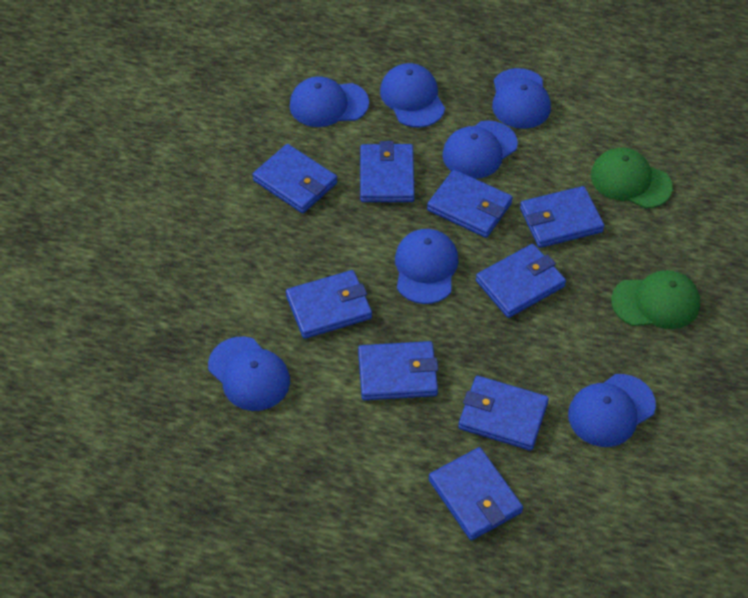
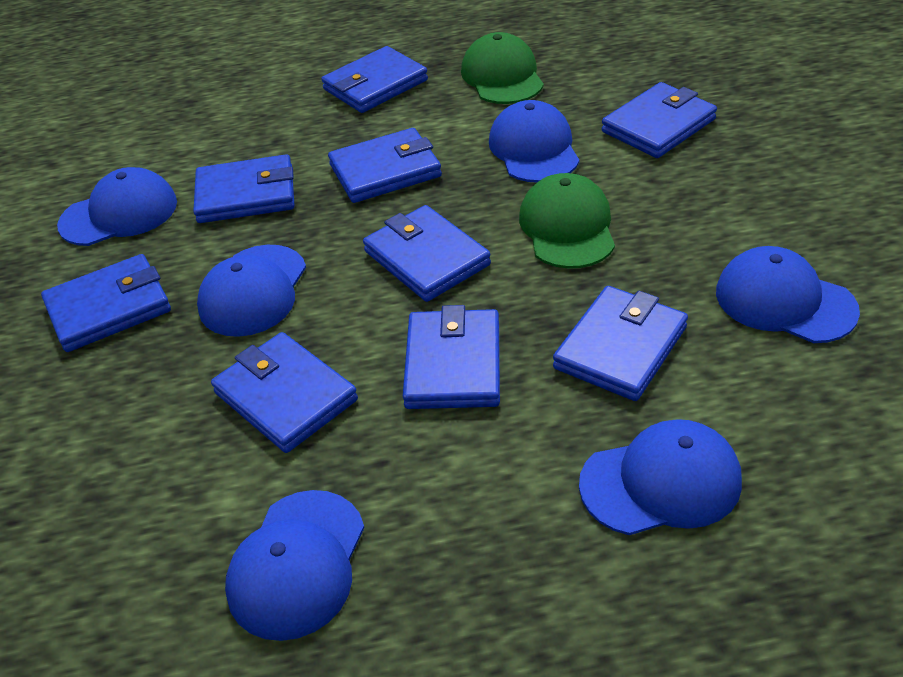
blue cap: 7 -> 6

